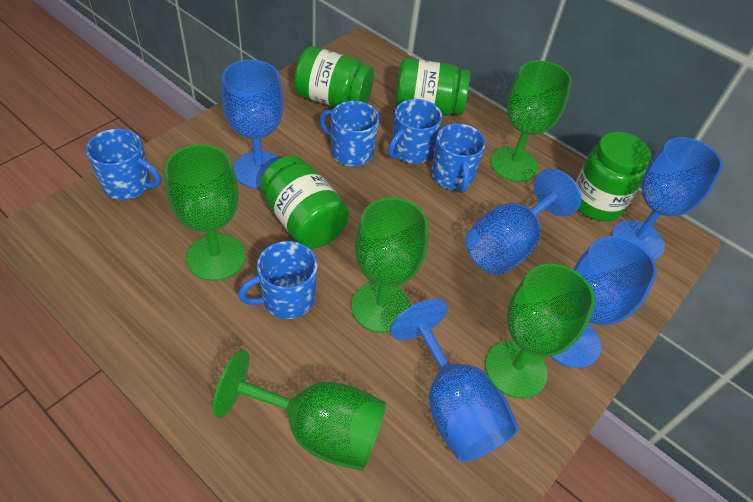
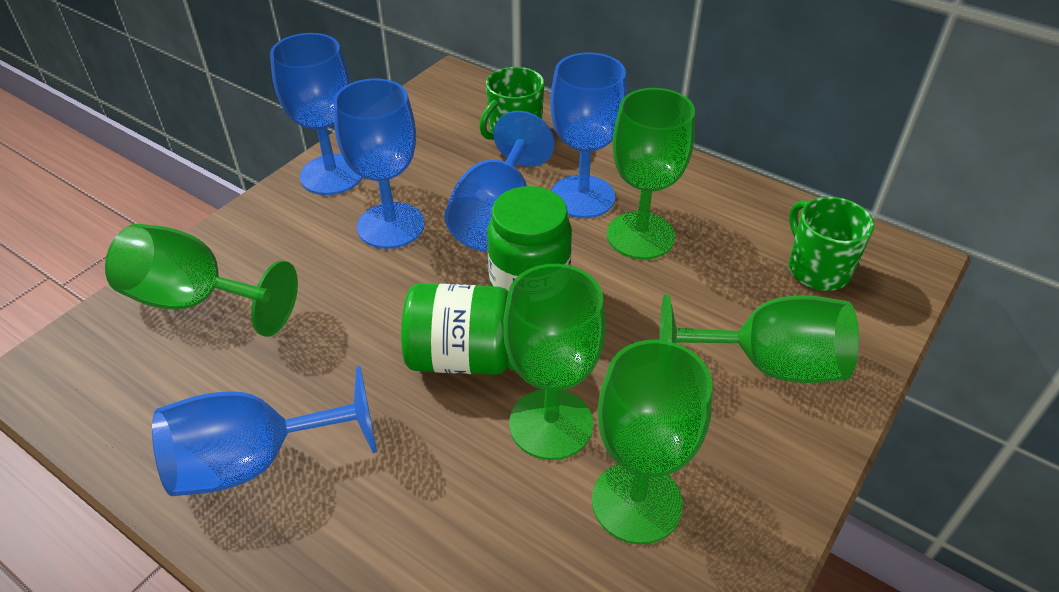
blue mug: 5 -> 0
green jar: 4 -> 2
green mug: 0 -> 2

